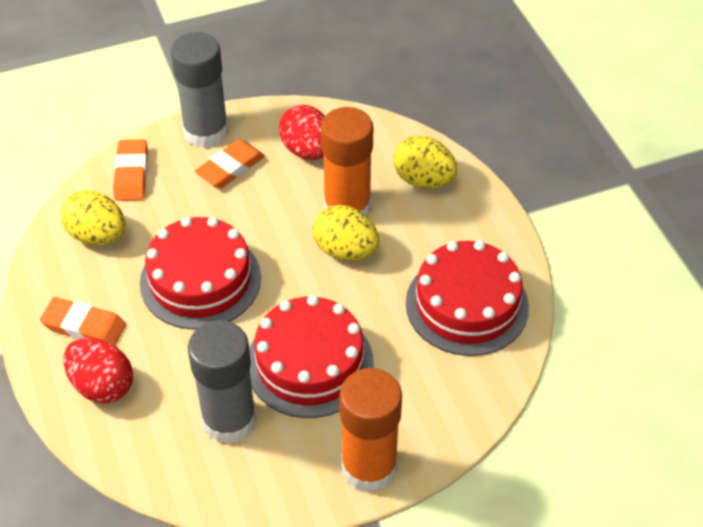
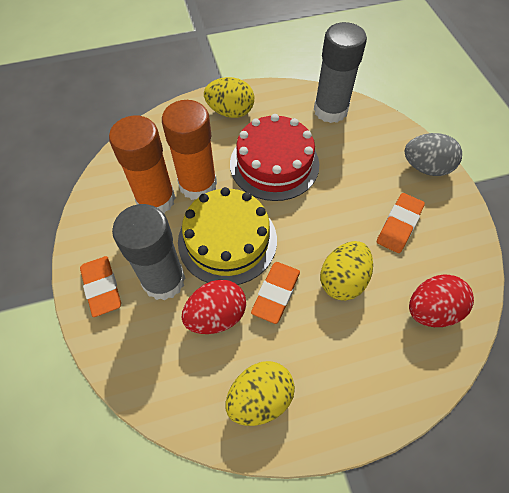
grey egg: 0 -> 1
red cake: 3 -> 1
yellow cake: 0 -> 1

